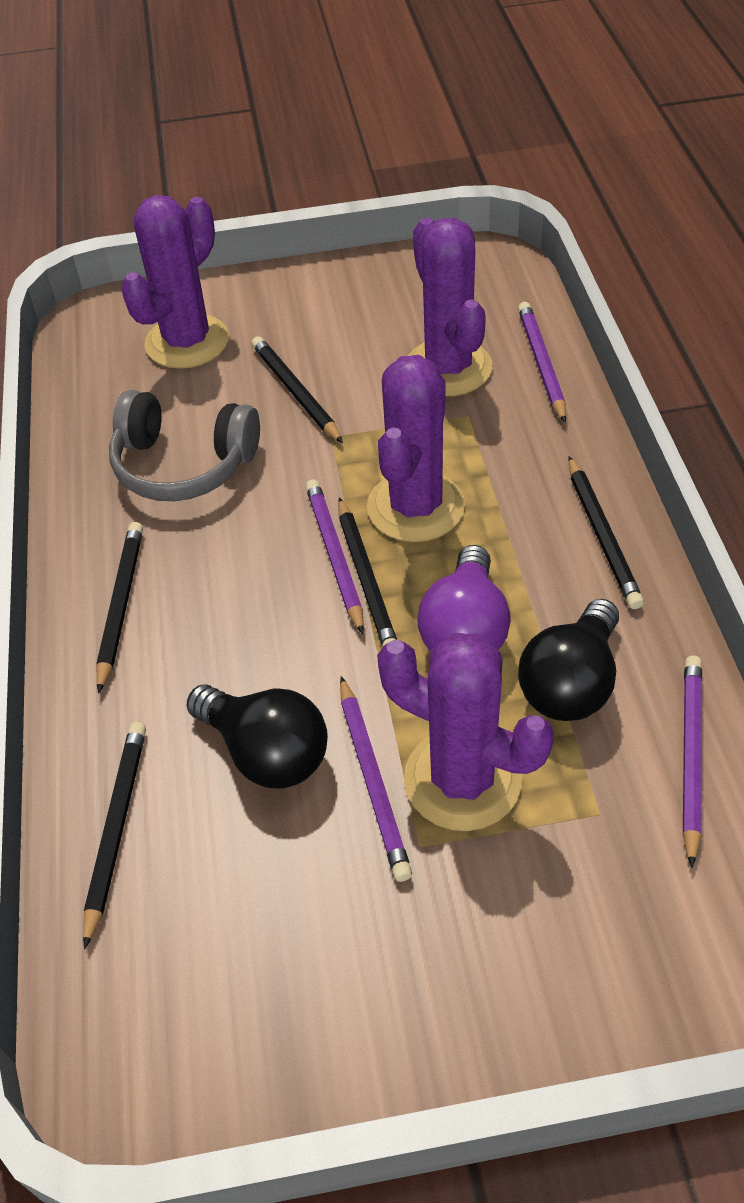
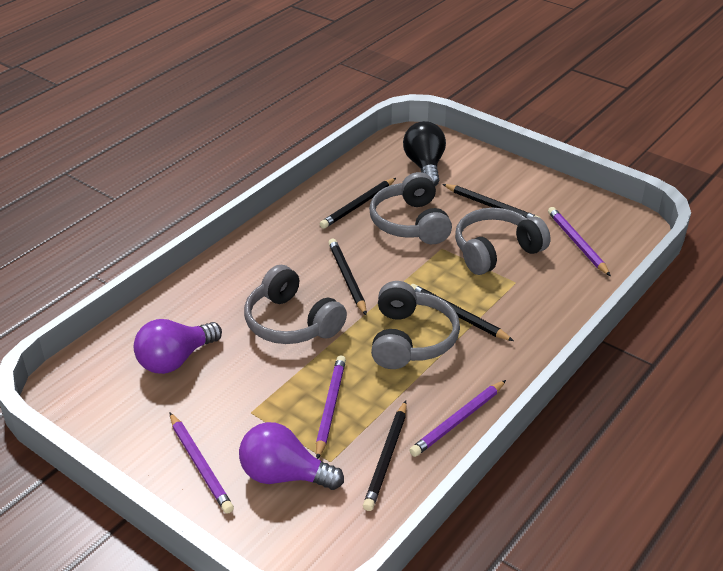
black light bulb: 2 -> 1
grey headphones: 1 -> 4
purple cactus: 4 -> 0
purple light bulb: 1 -> 2

